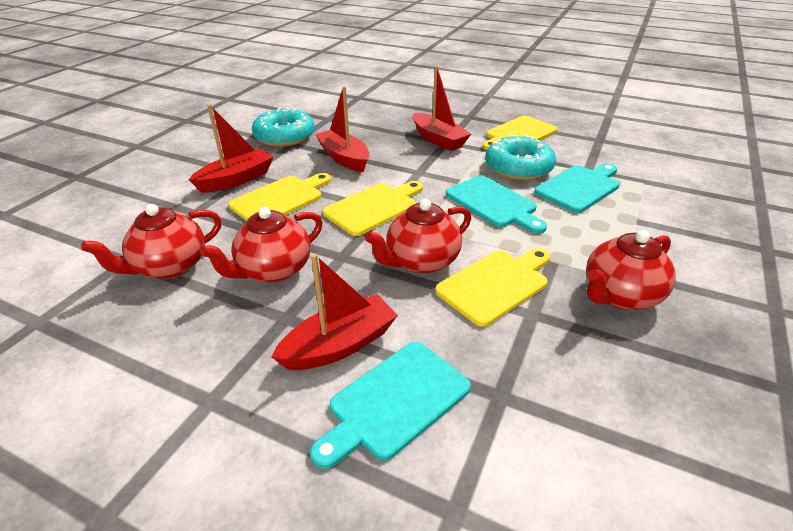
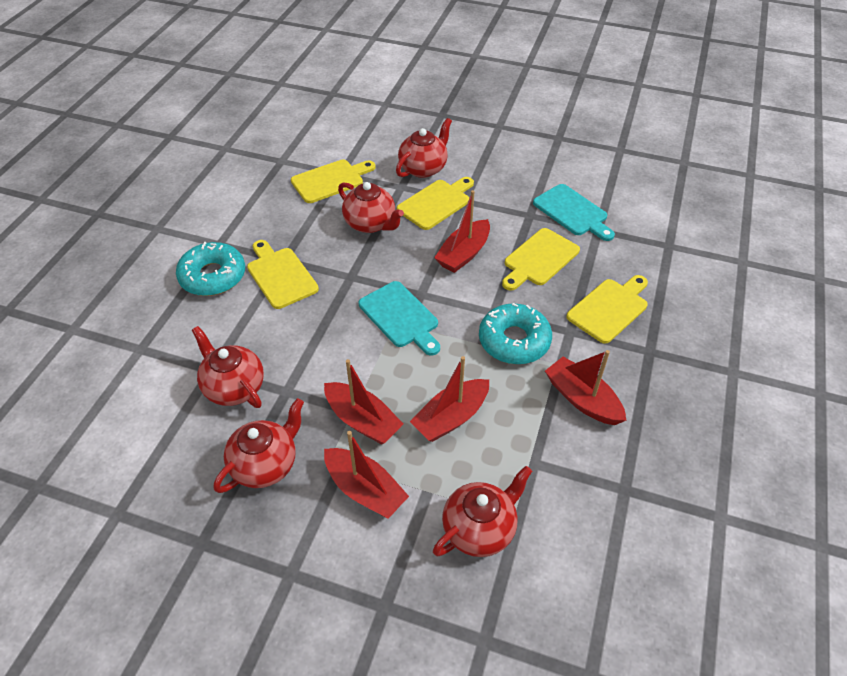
red boat: 4 -> 5
red teapot: 4 -> 5
turquoise cutting board: 3 -> 2
yellow cutting board: 4 -> 5

